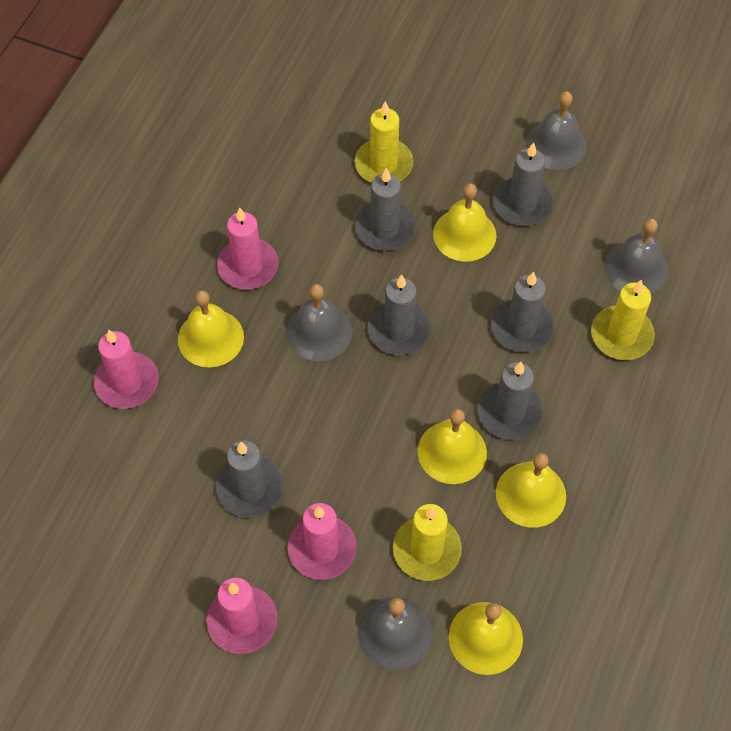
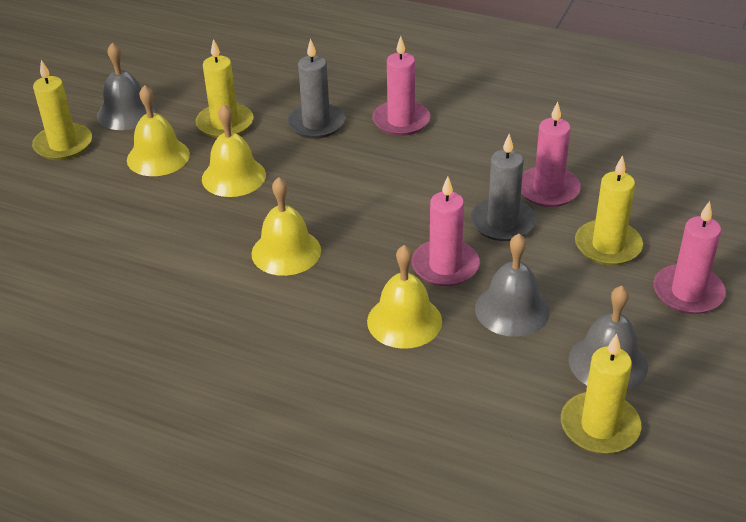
grey bell: 4 -> 3
grey candle: 6 -> 2
yellow bell: 5 -> 4
yellow candle: 3 -> 4

